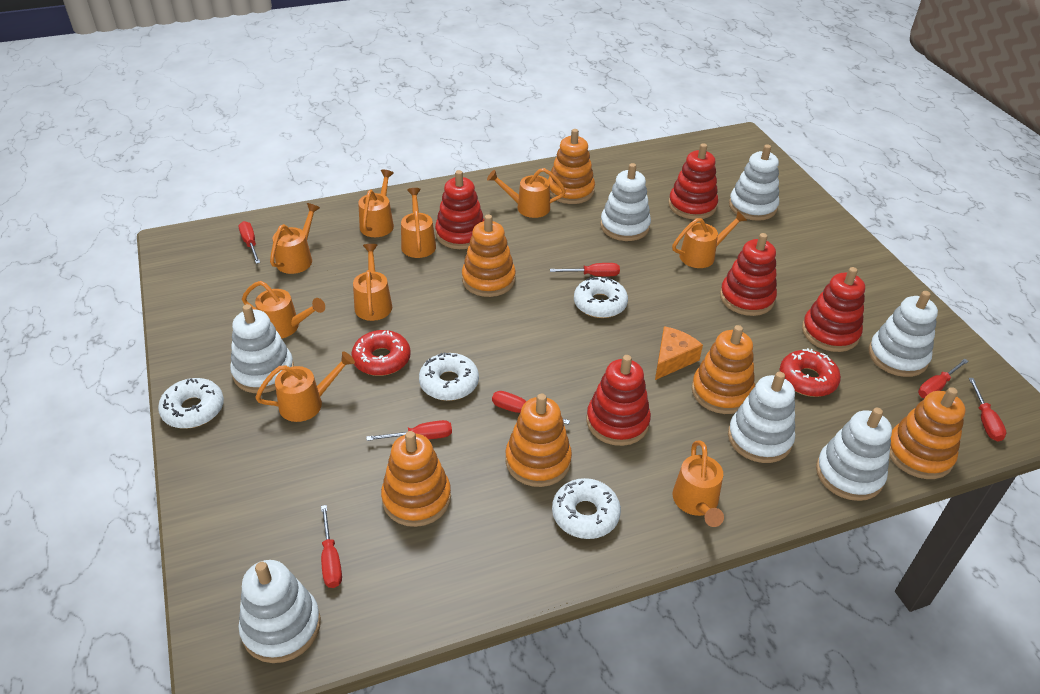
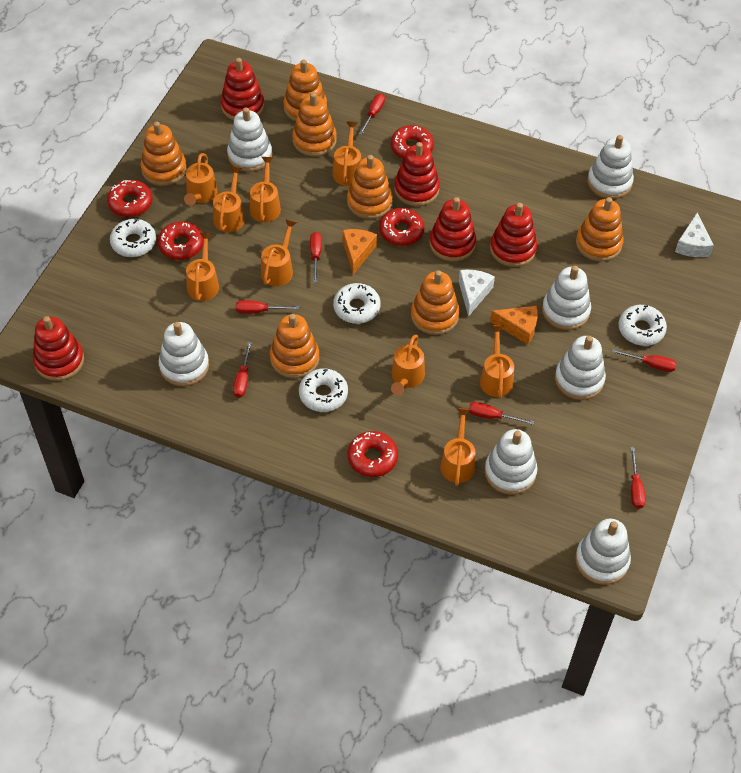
orange cheese: 1 -> 2
orange stacking toy: 6 -> 7
red donut: 2 -> 5
white cheese: 0 -> 2

